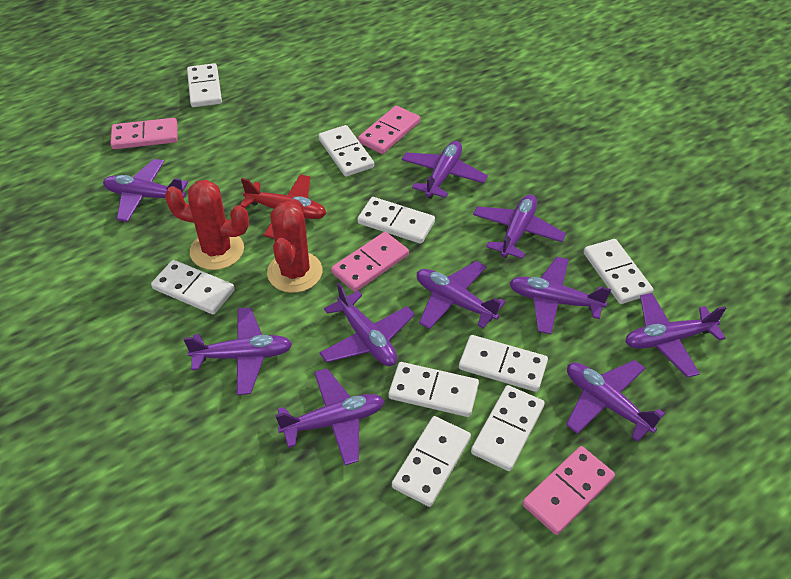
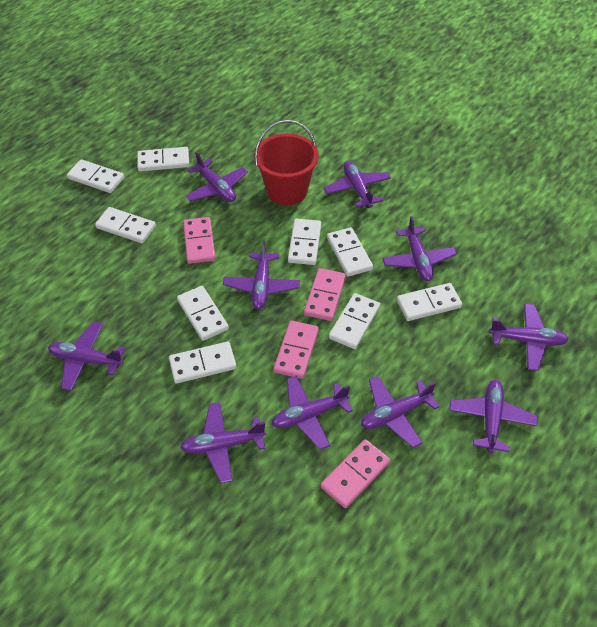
red bucket: 0 -> 1
red cactus: 2 -> 0
red plane: 1 -> 0

